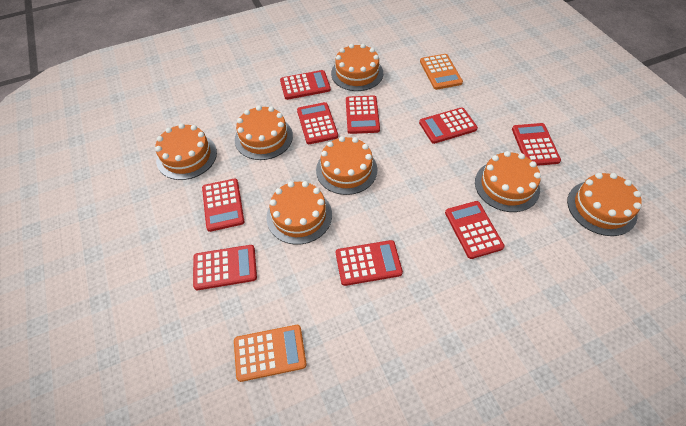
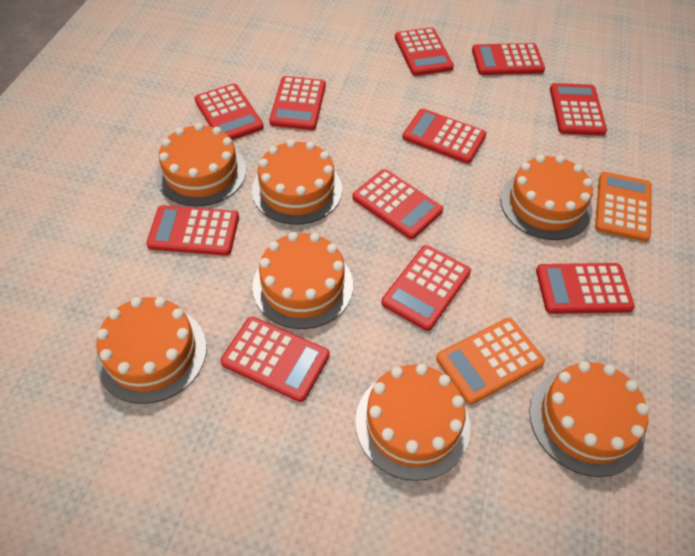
red calculator: 9 -> 11

